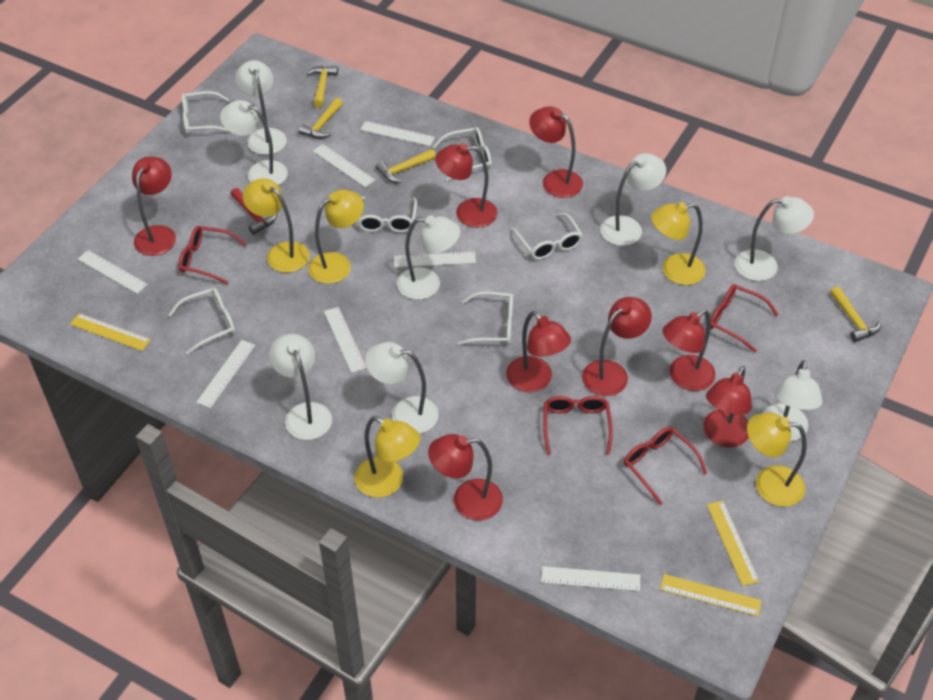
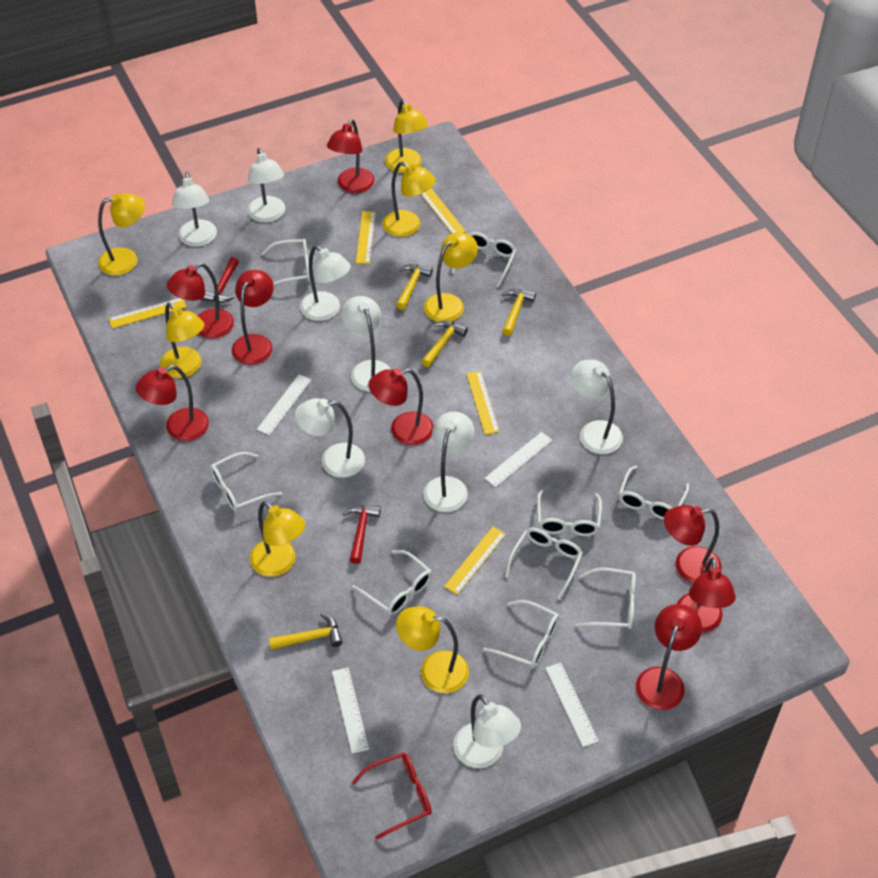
red glasses: 4 -> 1
red hammer: 1 -> 2
white glasses: 6 -> 9
white ruler: 7 -> 4
yellow lamp: 5 -> 7
yellow ruler: 3 -> 5

